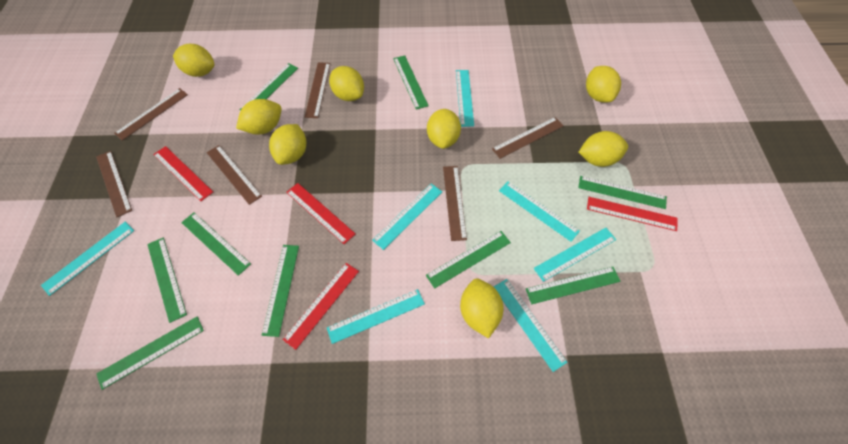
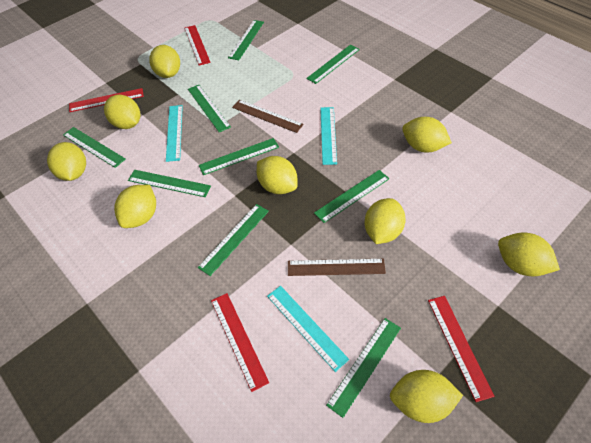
brown ruler: 6 -> 2
turquoise ruler: 7 -> 3
yellow lemon: 8 -> 9

